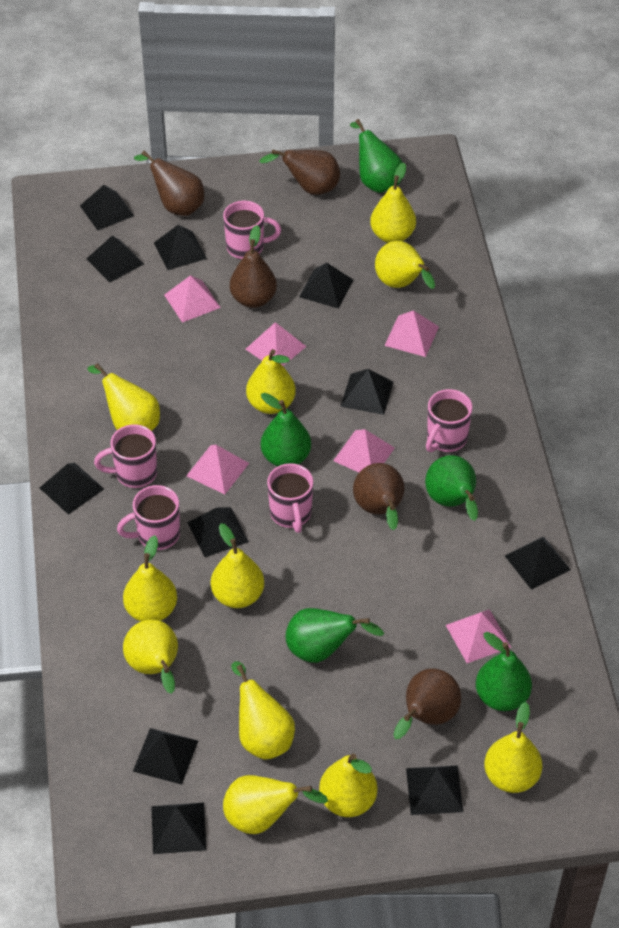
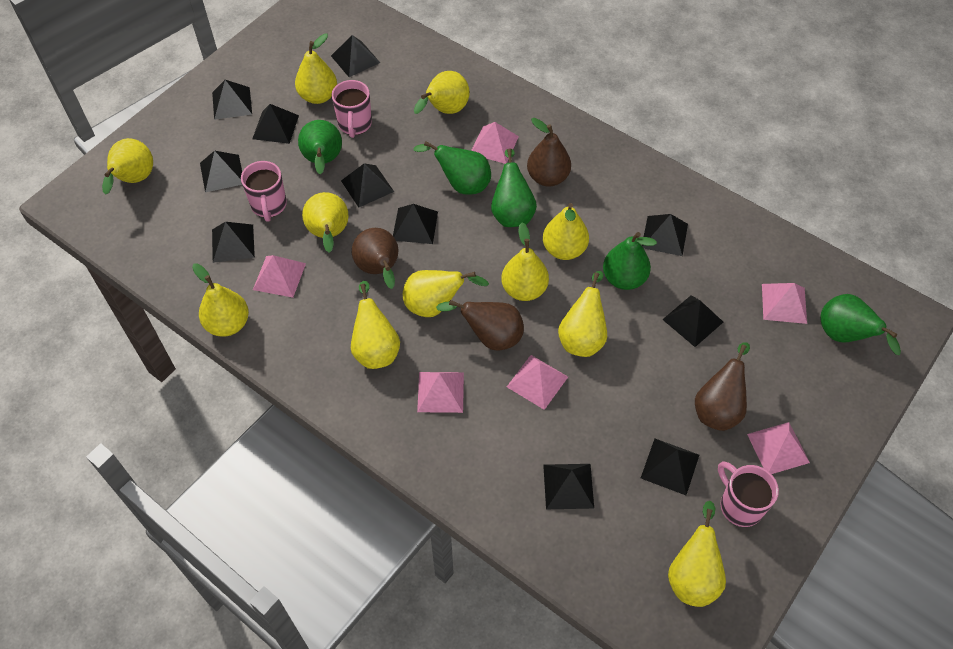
brown pear: 5 -> 4
pink mug: 5 -> 3

